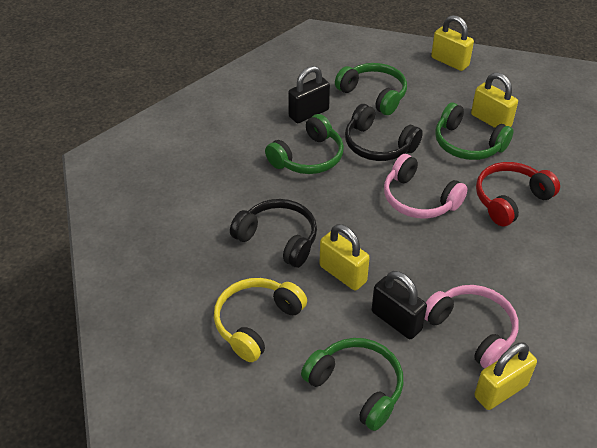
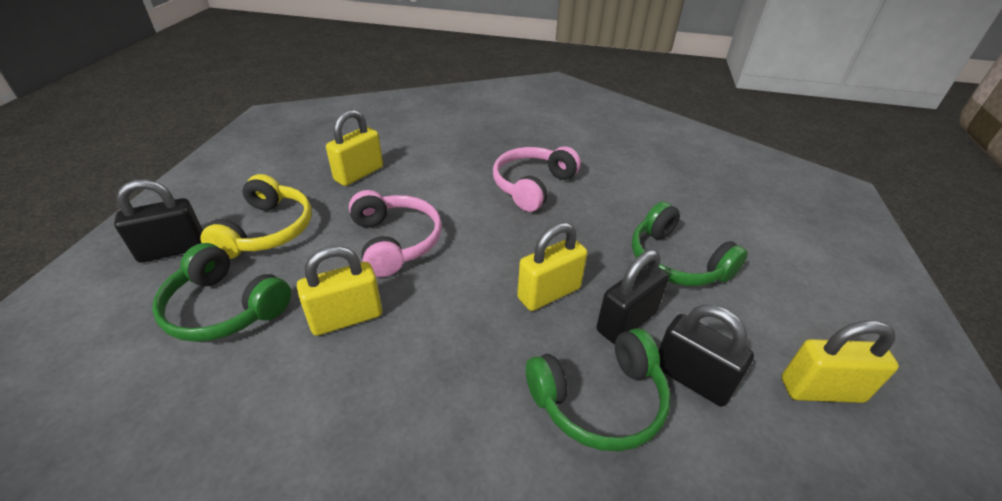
black headphones: 2 -> 0
black padlock: 2 -> 3
green headphones: 4 -> 3
red headphones: 1 -> 0

